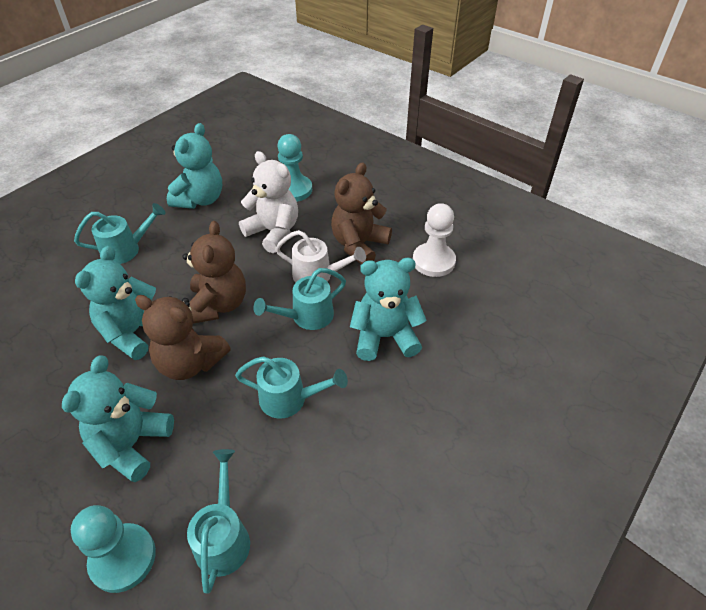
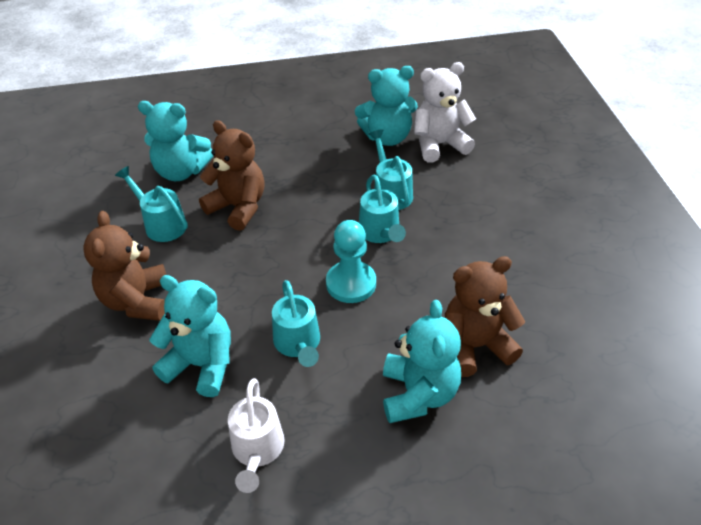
turquoise pawn: 2 -> 1
white pawn: 1 -> 0

